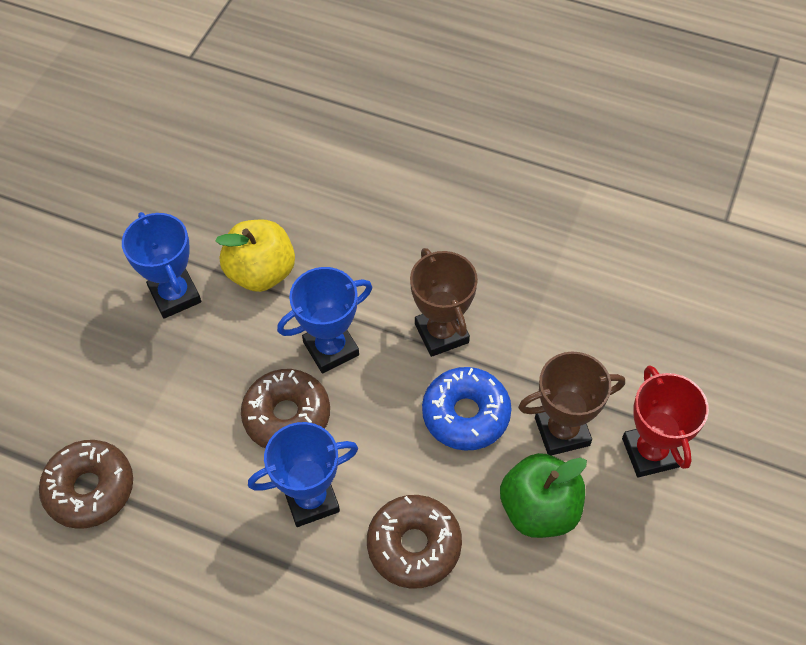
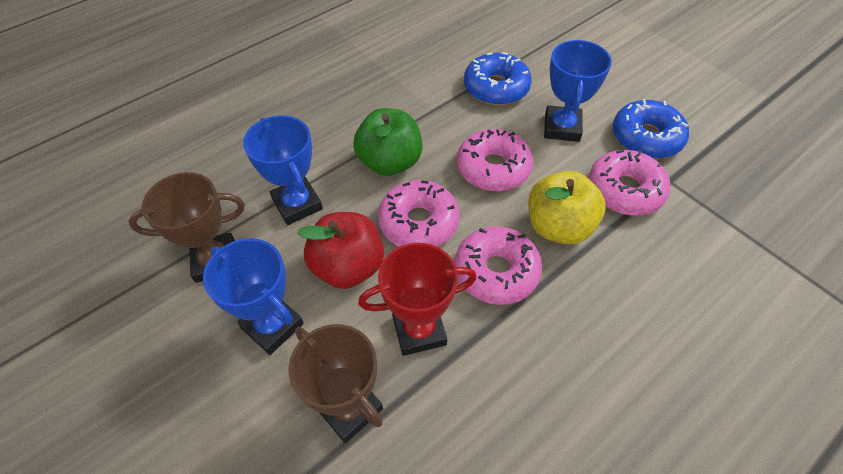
blue donut: 1 -> 2
brown donut: 3 -> 0
pink donut: 0 -> 4
red apple: 0 -> 1

